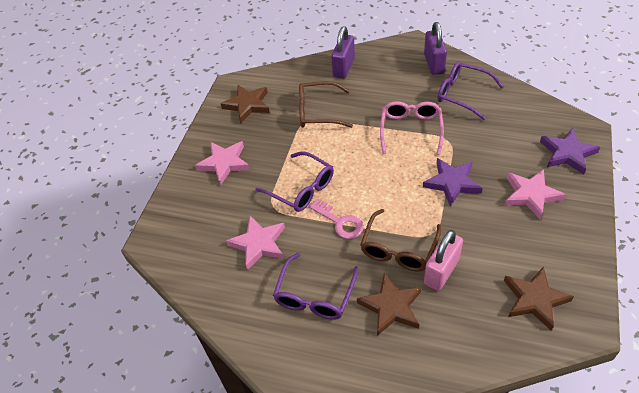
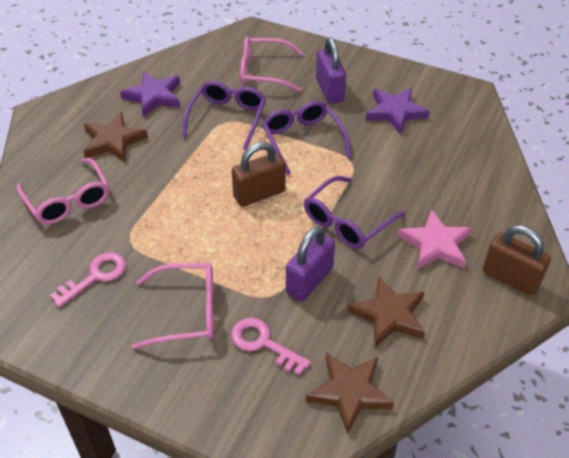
brown glasses: 2 -> 0
brown padlock: 0 -> 2
pink glasses: 1 -> 3
pink key: 1 -> 2
pink padlock: 1 -> 0
pink star: 3 -> 1

